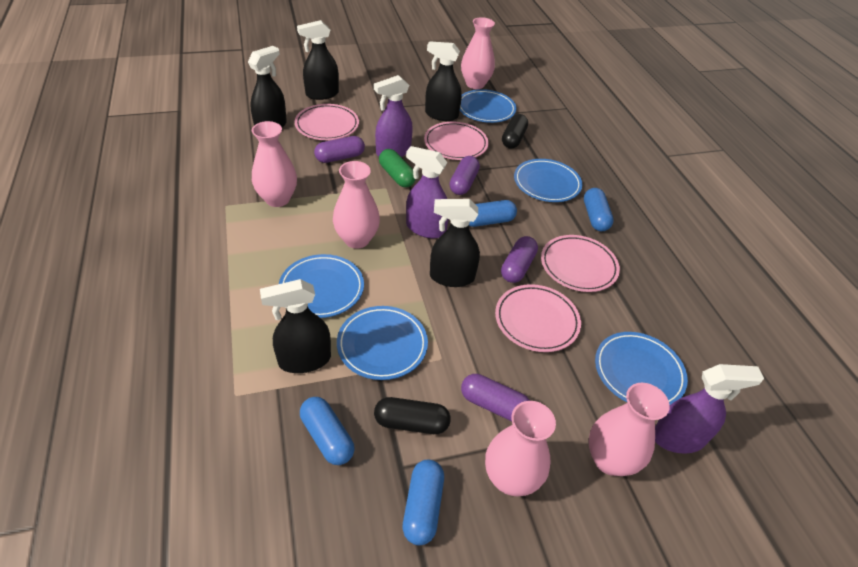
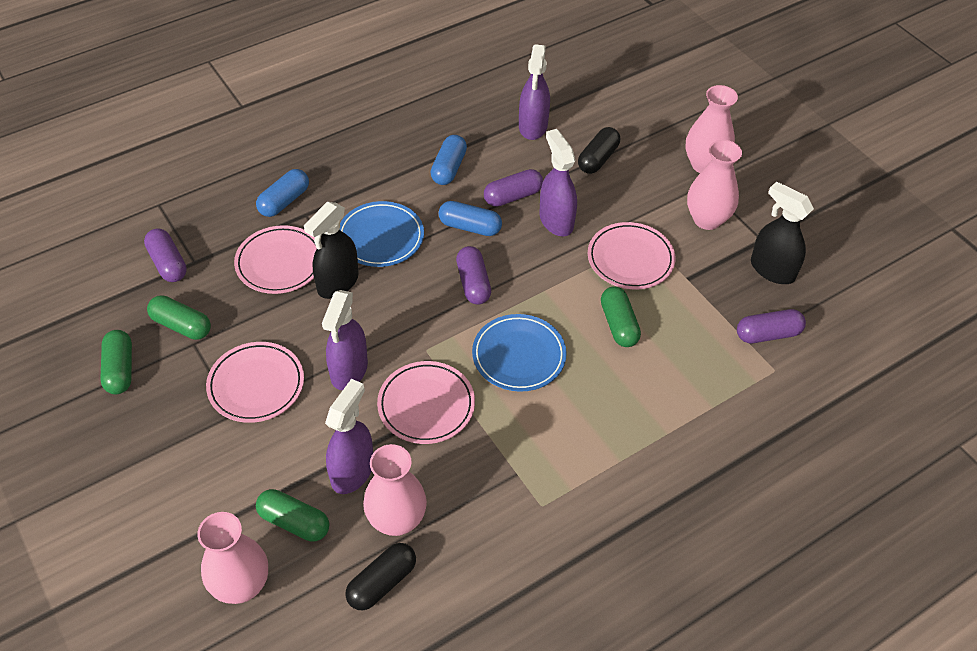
black spray bottle: 5 -> 2
blue capsule: 4 -> 3
blue plate: 5 -> 2
green capsule: 1 -> 4
pink vase: 5 -> 4
purple spray bottle: 3 -> 4

